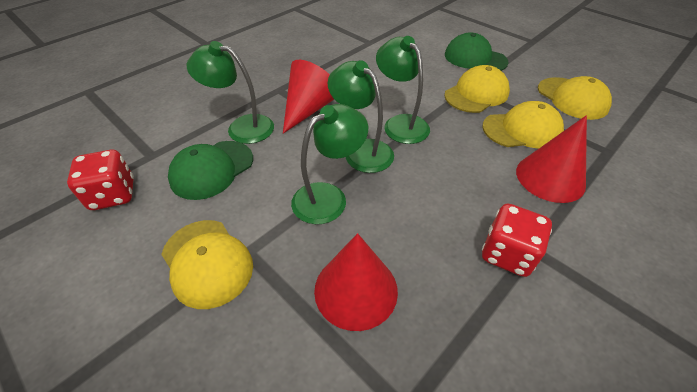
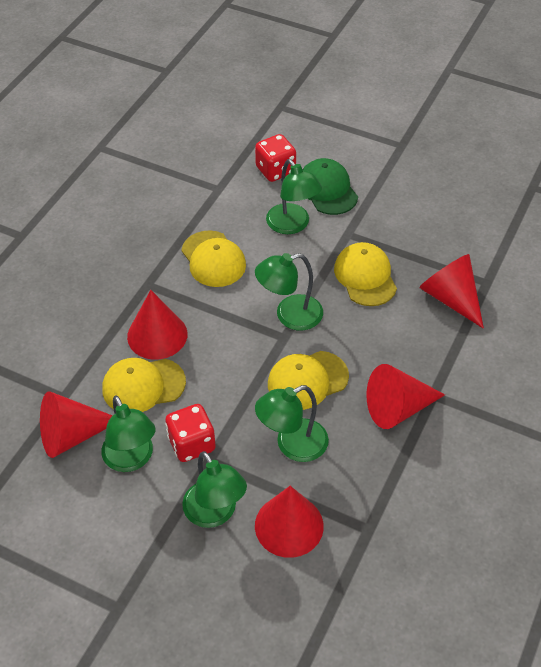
green cap: 2 -> 1
green lamp: 4 -> 5
red cone: 3 -> 5

